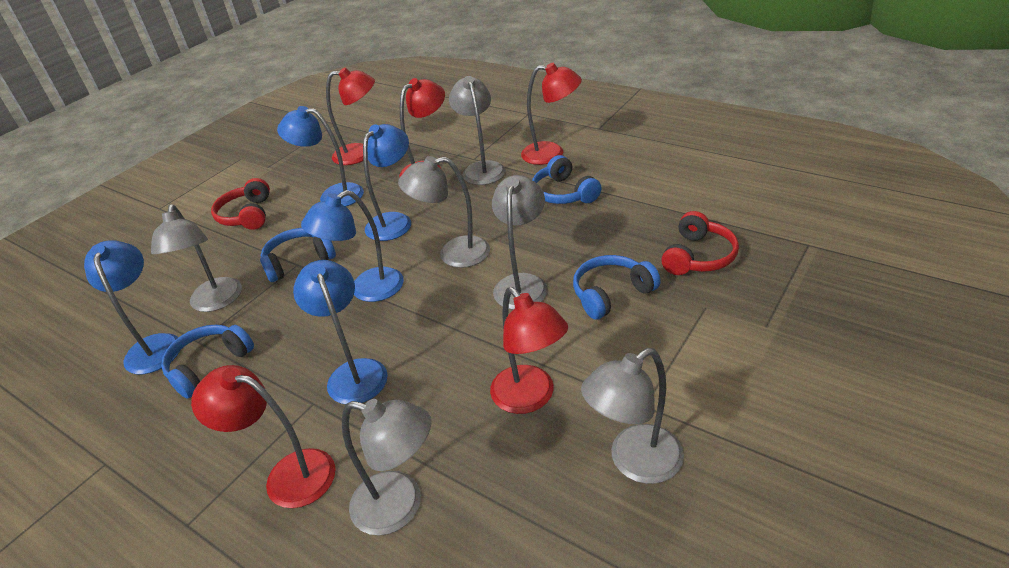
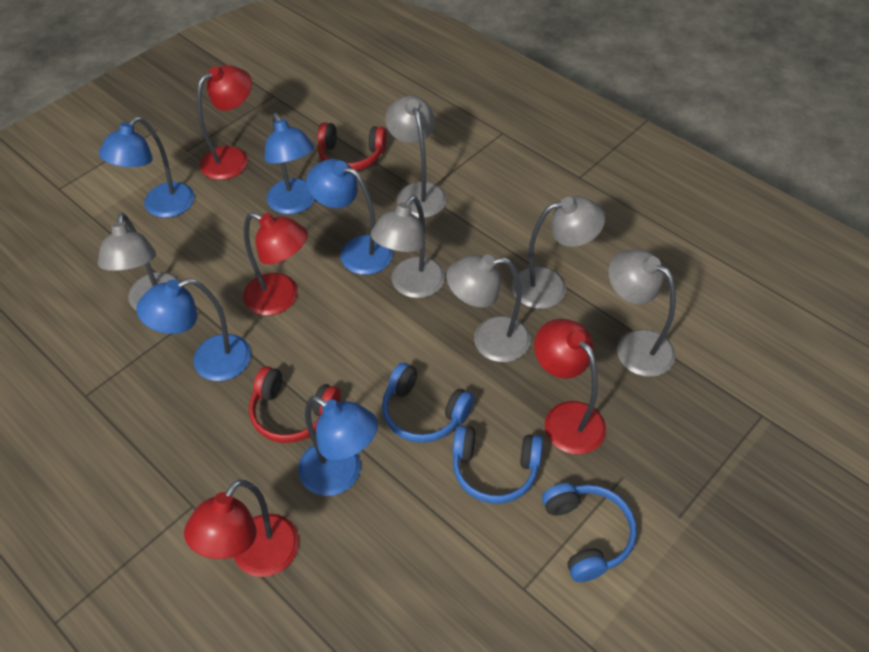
blue headphones: 4 -> 3
red lamp: 5 -> 4

